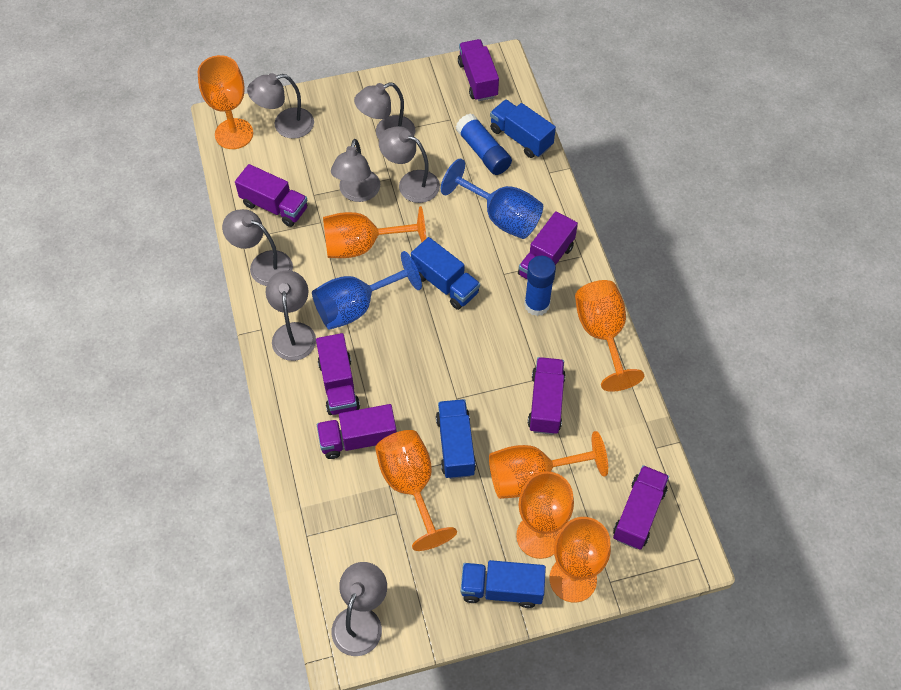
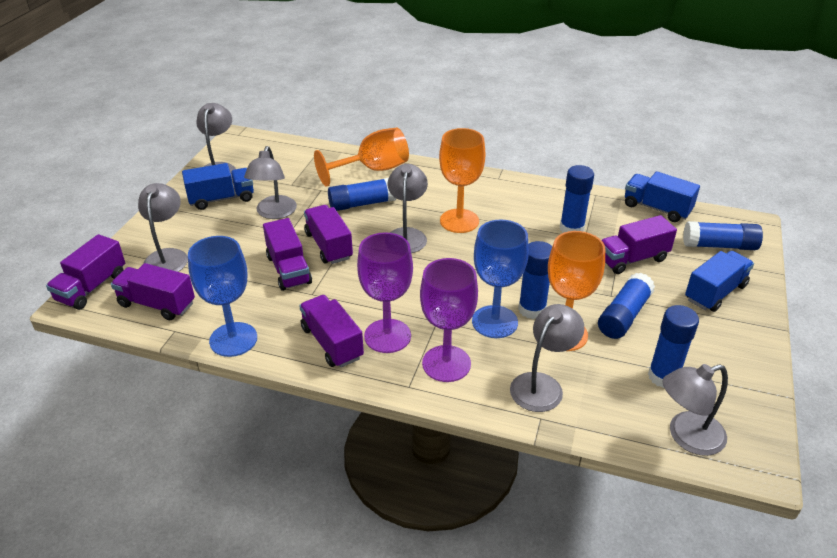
blue glue stick: 2 -> 6
blue truck: 4 -> 3
grey lamp: 7 -> 6
orange goblet: 7 -> 3
purple goblet: 0 -> 2
purple truck: 7 -> 6

